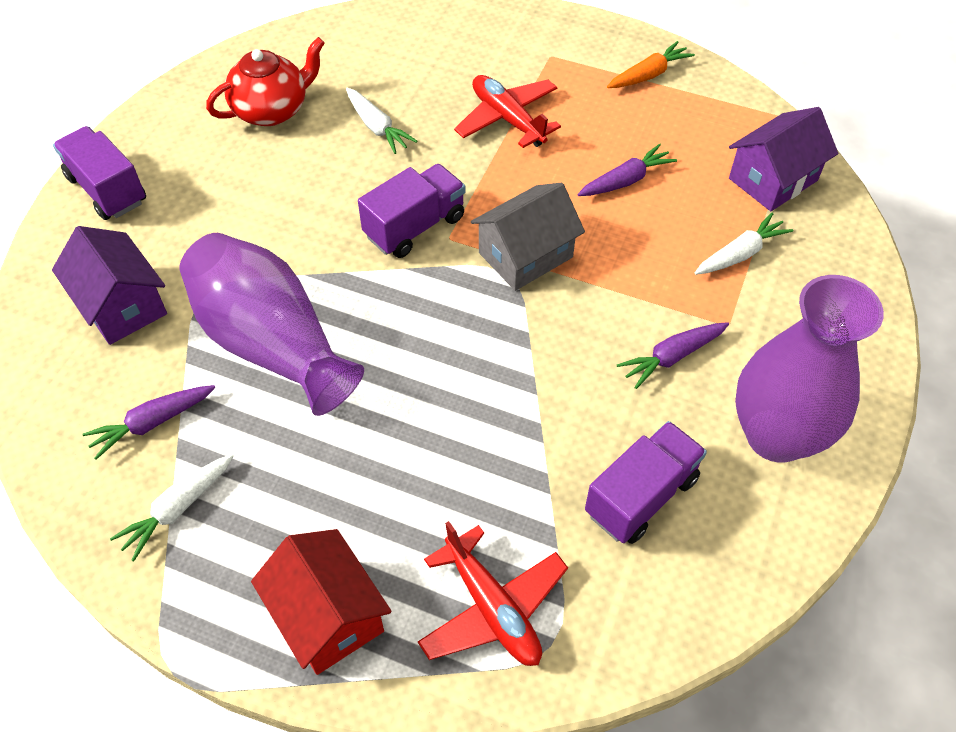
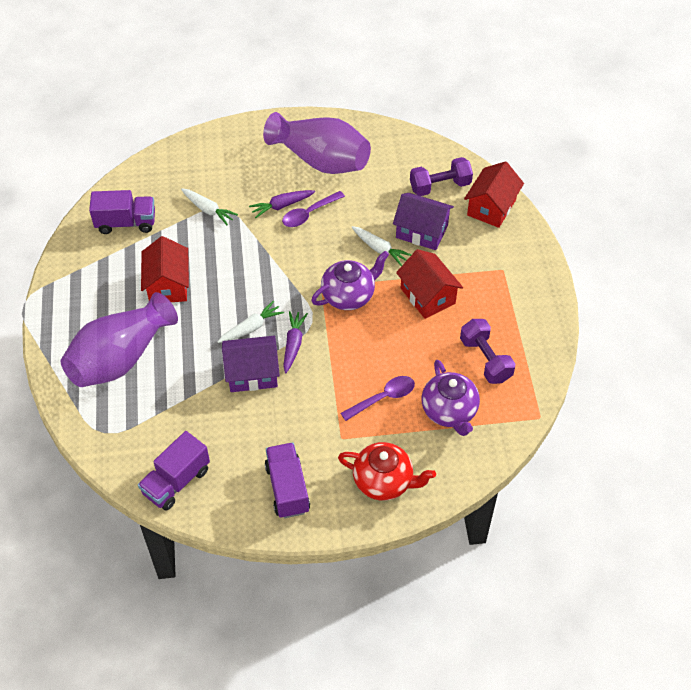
grey house: 1 -> 0
orange carrot: 1 -> 0
purple carrot: 3 -> 2
purple dumbbell: 0 -> 2
purple spoon: 0 -> 2
purple teapot: 0 -> 2
red house: 1 -> 3
red plane: 2 -> 0

